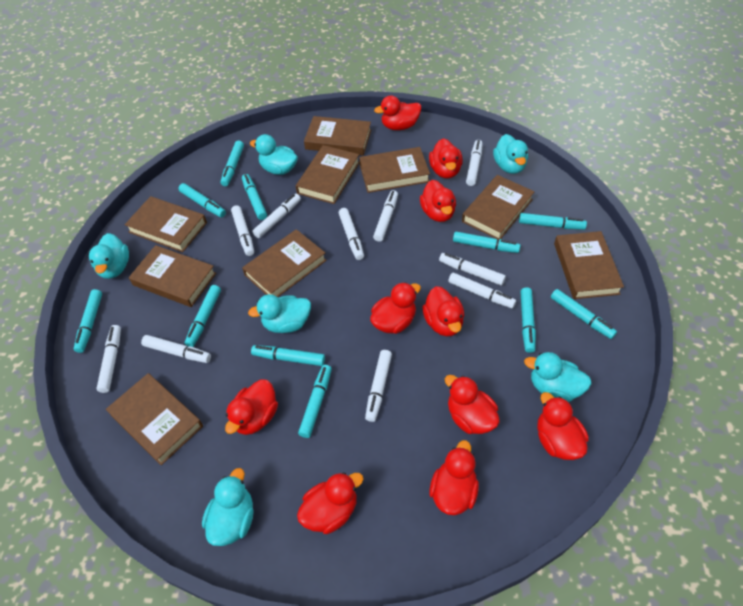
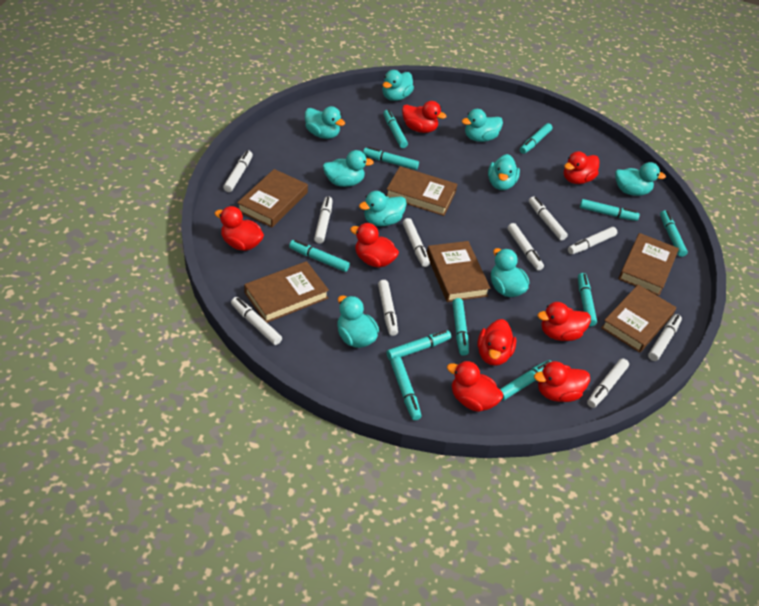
brown book: 9 -> 6
red duck: 10 -> 8
turquoise duck: 6 -> 9

